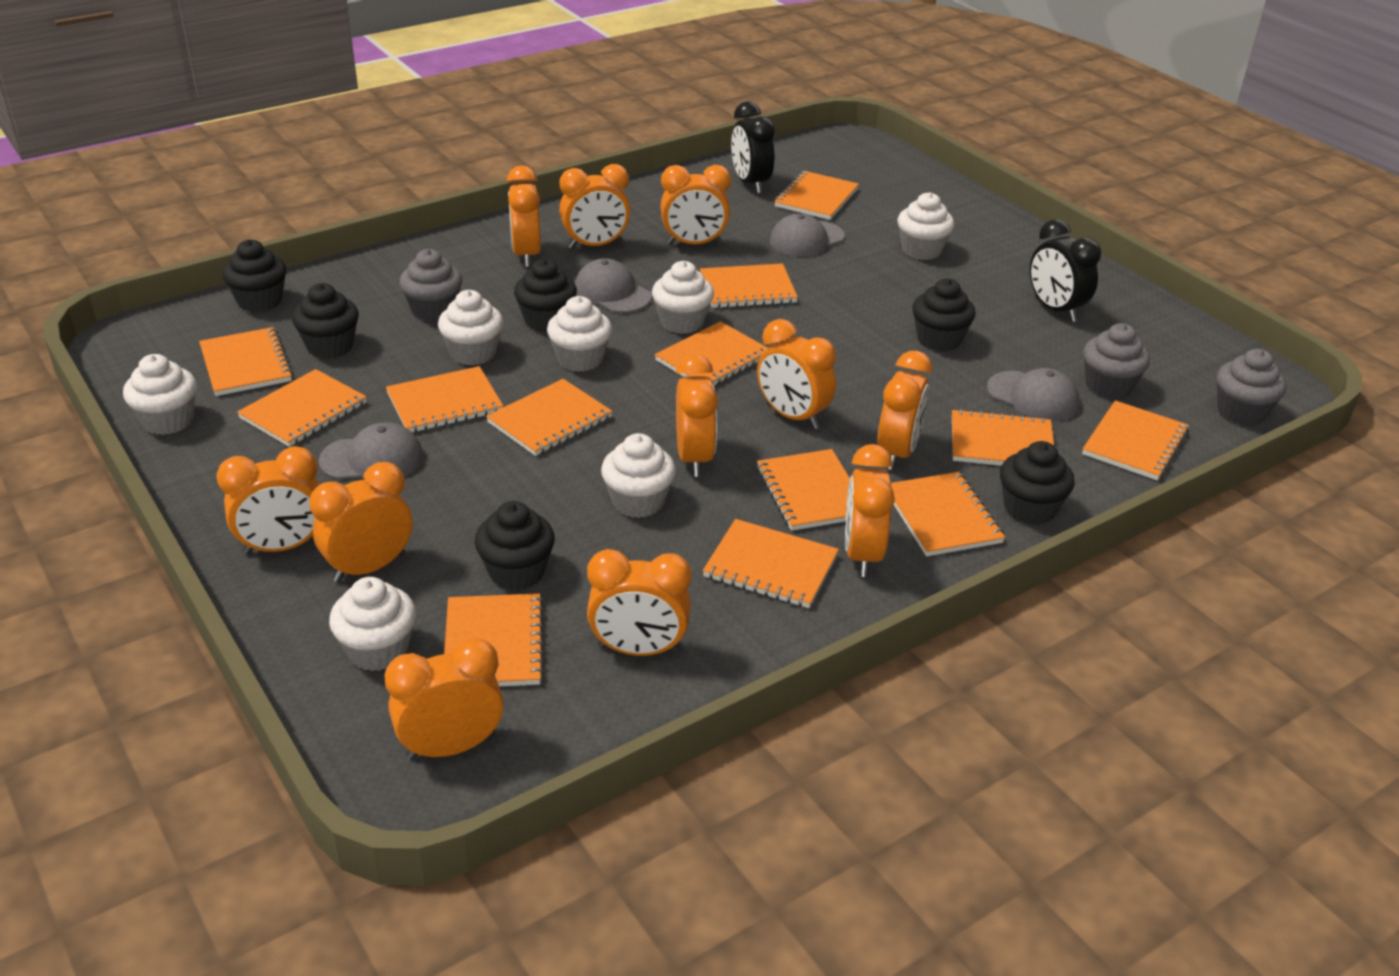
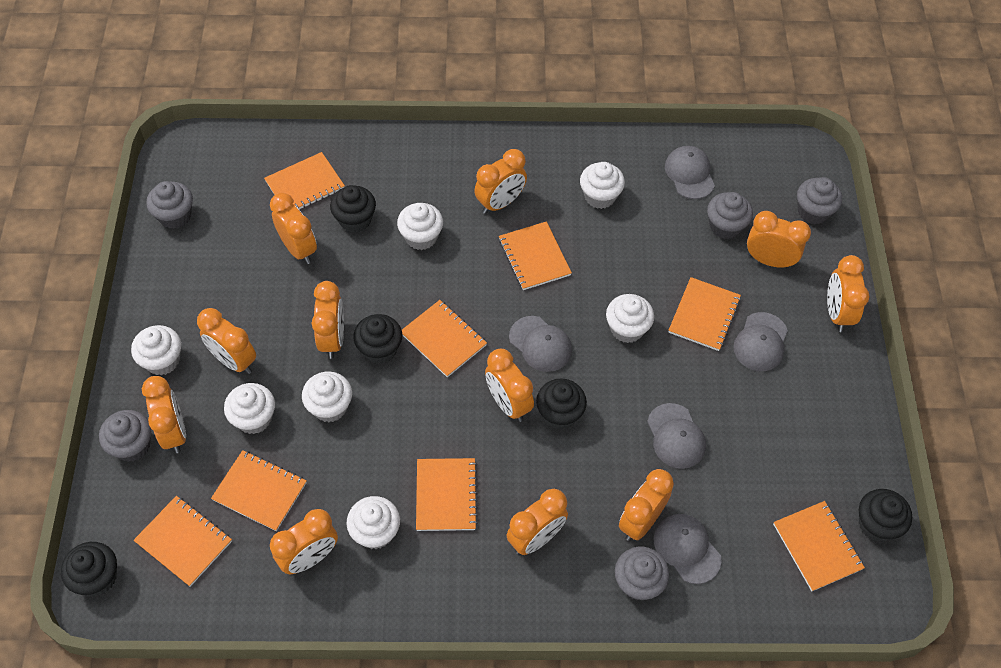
black clock: 2 -> 0
black cupcake: 6 -> 5
grey cap: 4 -> 5
grey cupcake: 3 -> 5
orange notebook: 13 -> 8

